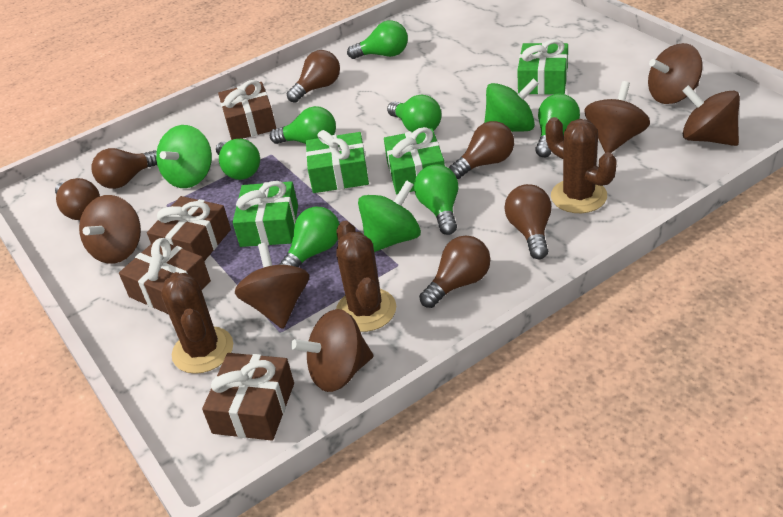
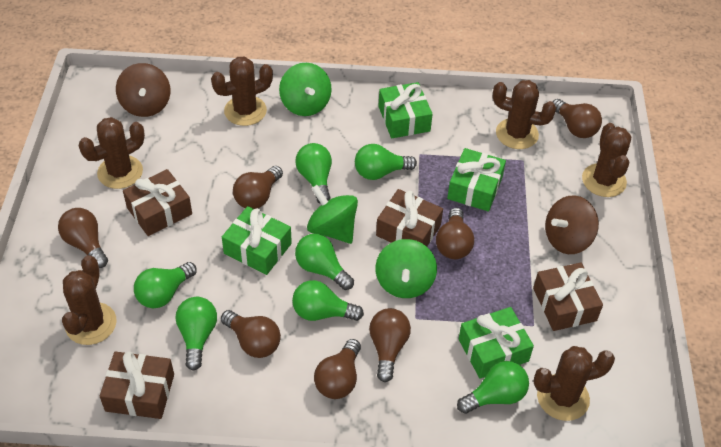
brown cactus: 3 -> 6
brown light bulb: 6 -> 7
brown spinning top: 6 -> 2

